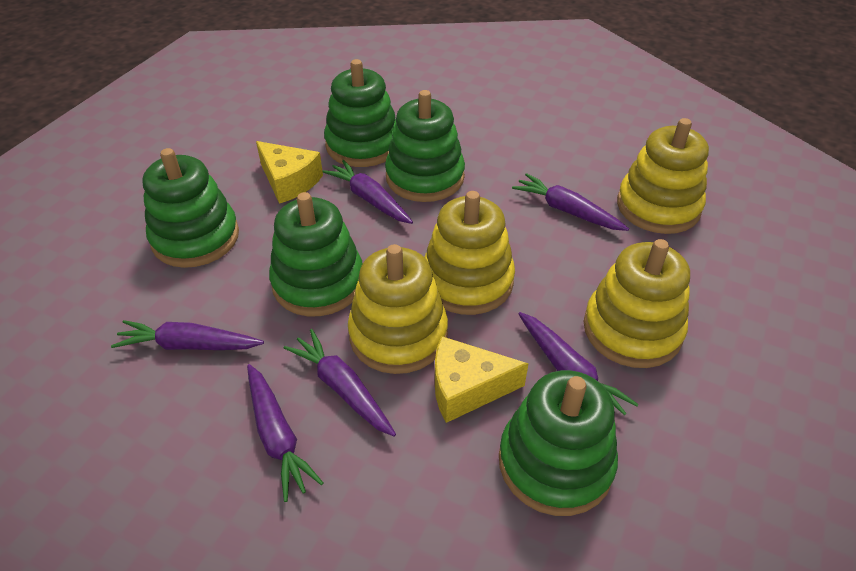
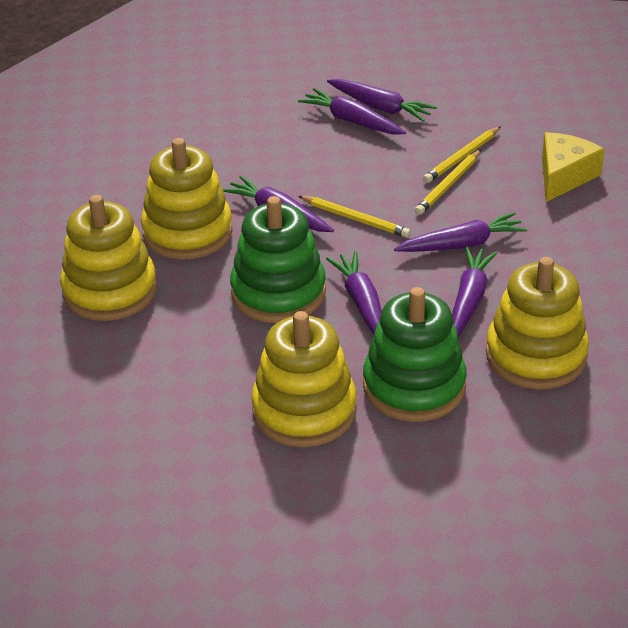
green stacking toy: 5 -> 2
yellow cheese: 2 -> 1
yellow pencil: 0 -> 3

